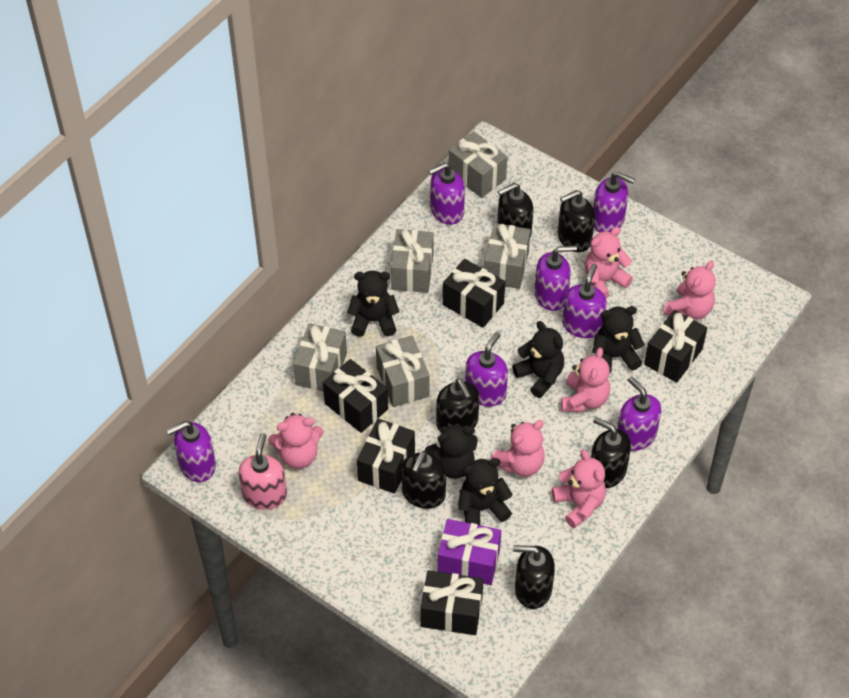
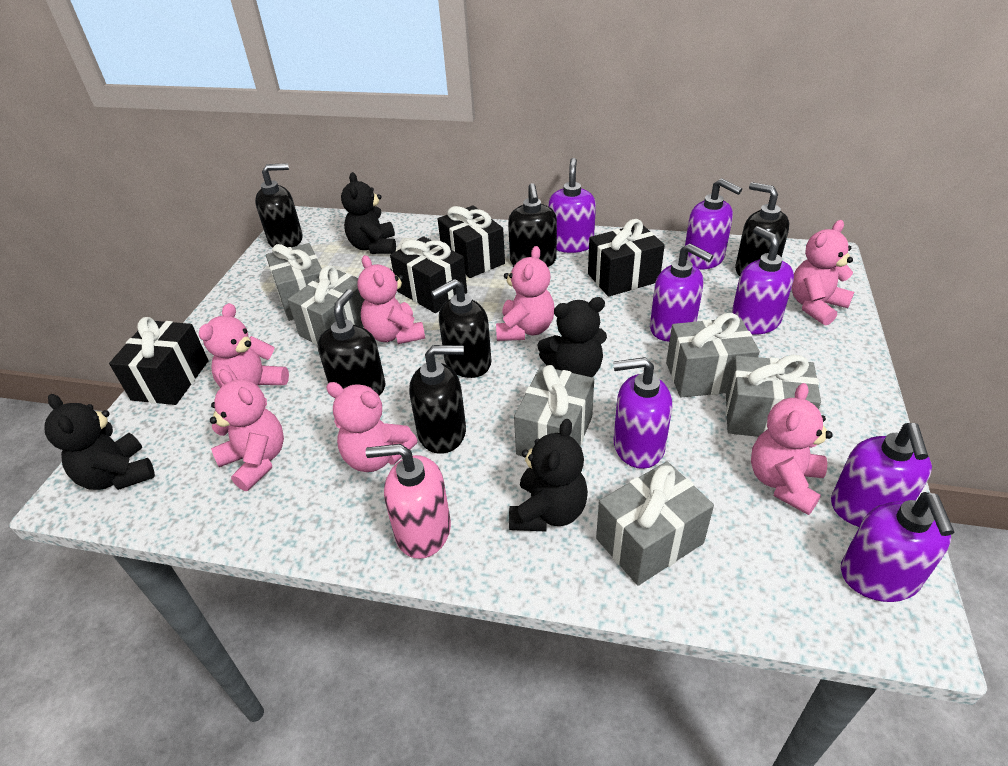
black gift: 5 -> 4
black teddy bear: 5 -> 4
grey gift: 5 -> 6
pink teddy bear: 6 -> 7
purple gift: 1 -> 0

